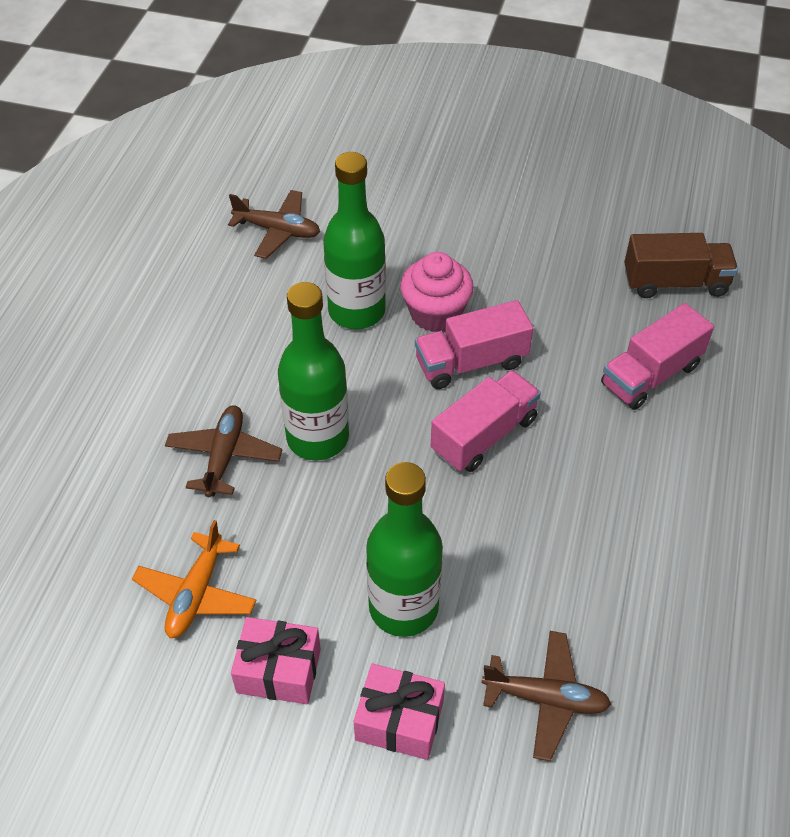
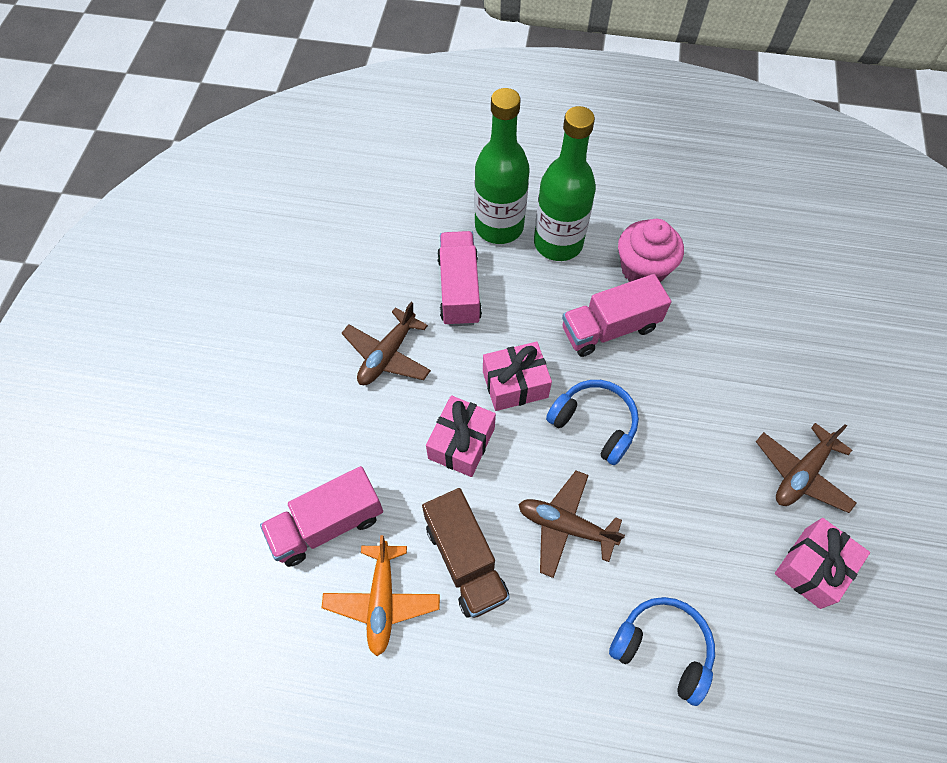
blue headphones: 0 -> 2
green bottle: 3 -> 2
pink gift: 2 -> 3

